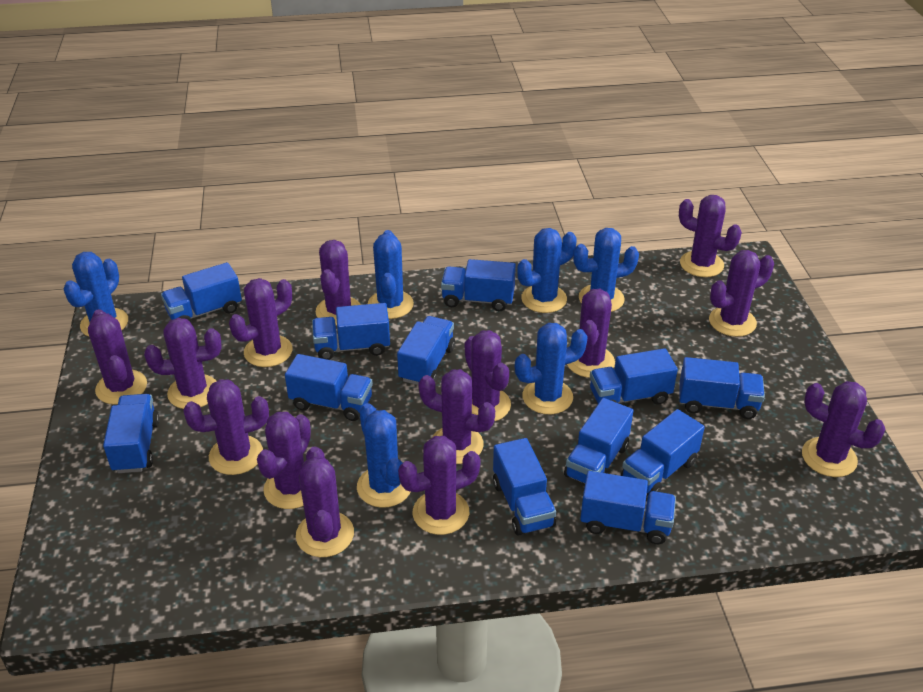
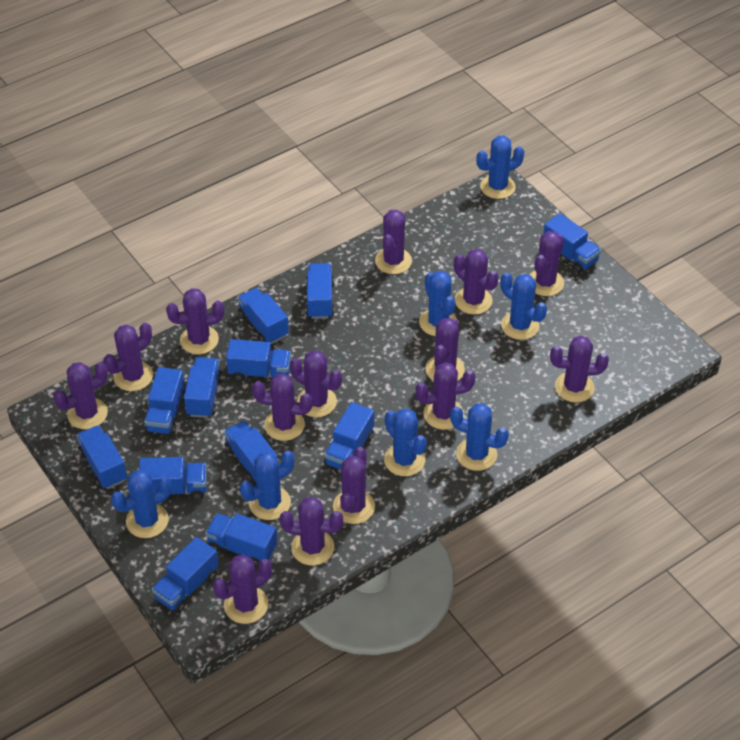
blue cactus: 6 -> 7

